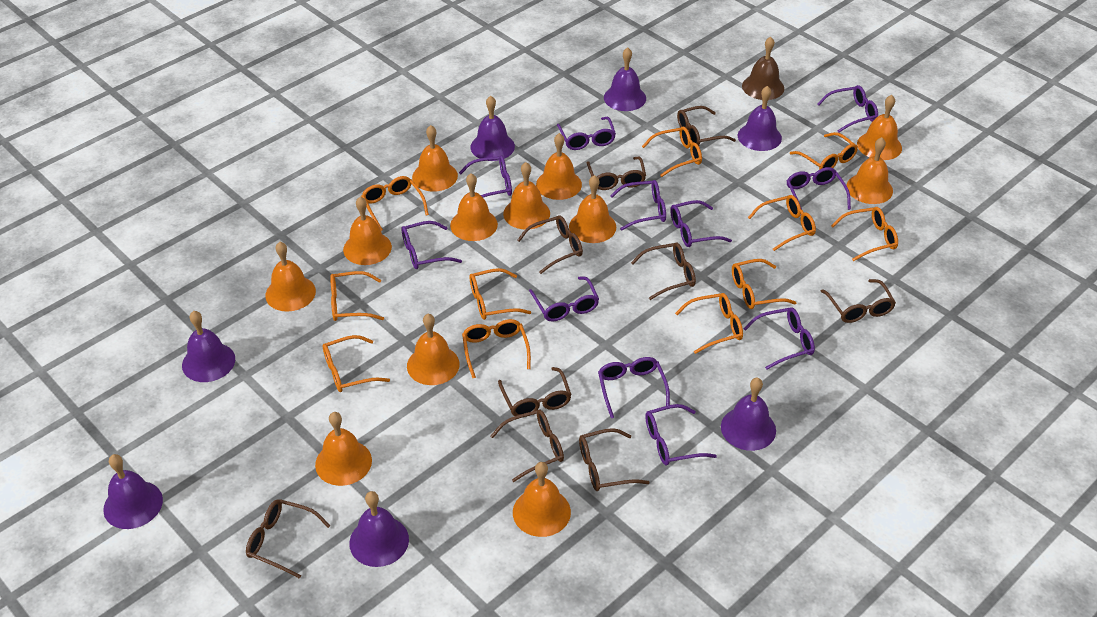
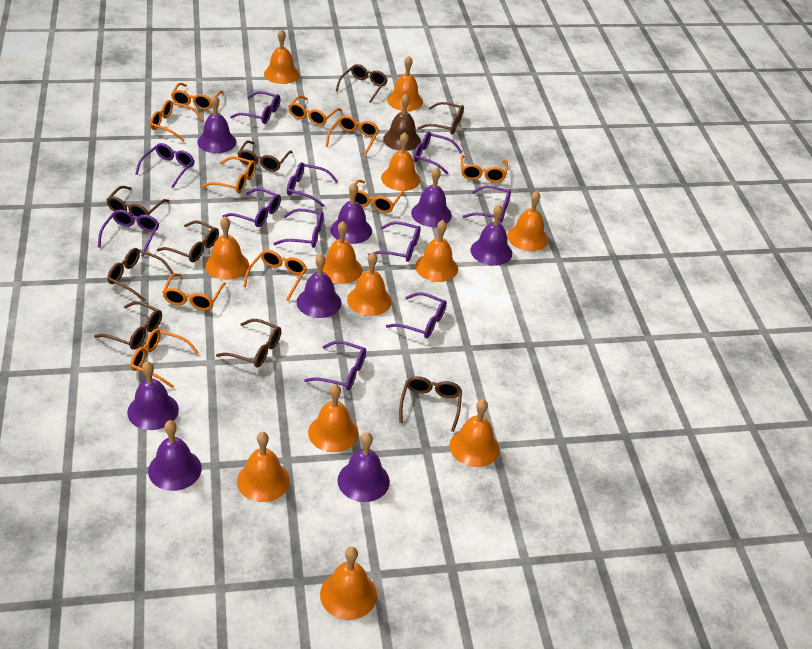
orange glasses: 11 -> 10
purple bell: 7 -> 8

